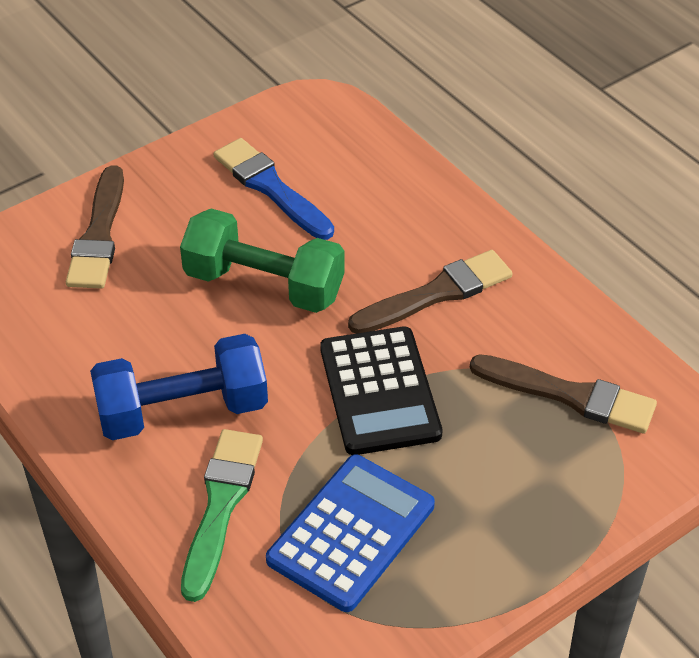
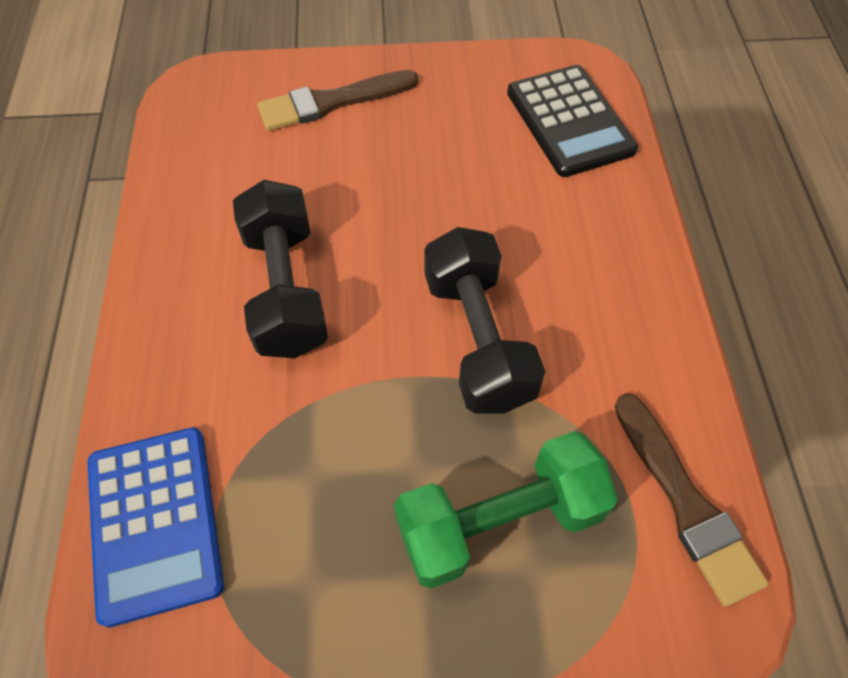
black dumbbell: 0 -> 2
blue brush: 1 -> 0
blue dumbbell: 1 -> 0
brown brush: 3 -> 2
green brush: 1 -> 0

